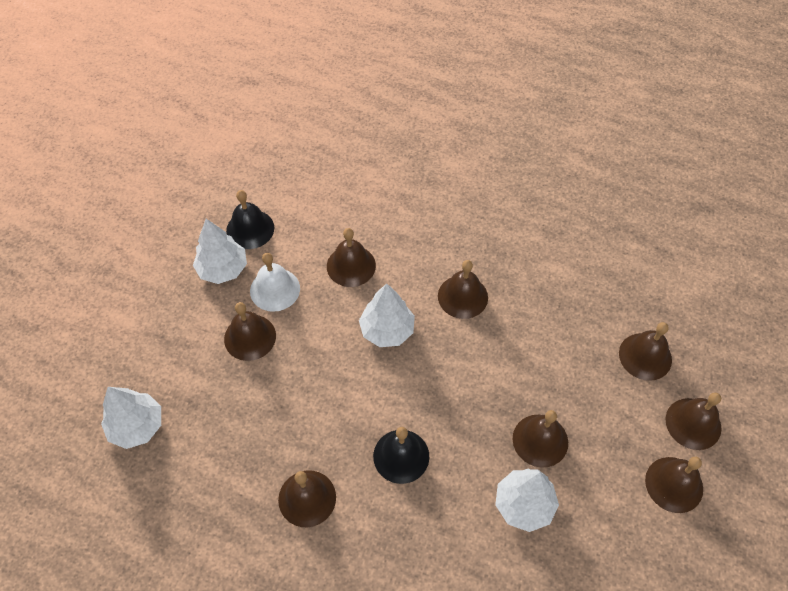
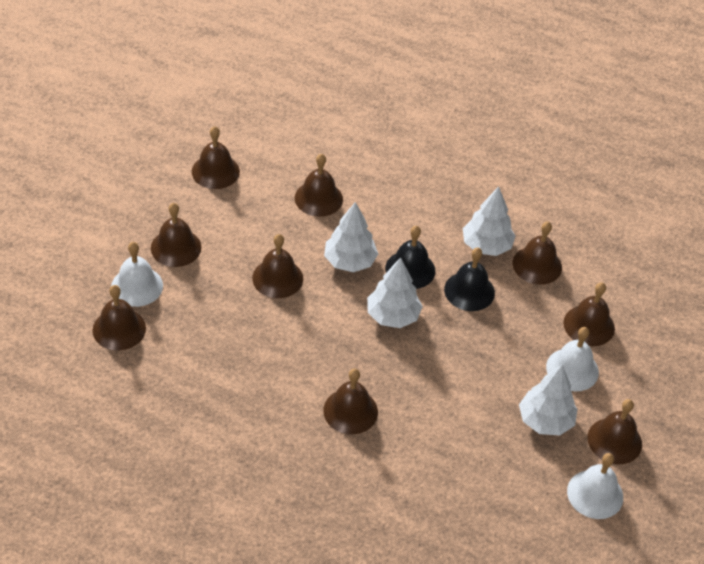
brown bell: 8 -> 9
white bell: 1 -> 3

